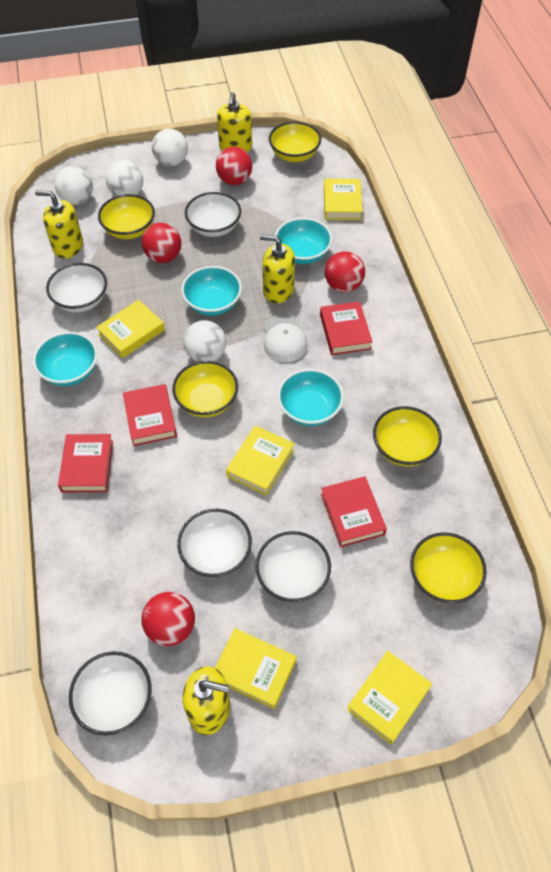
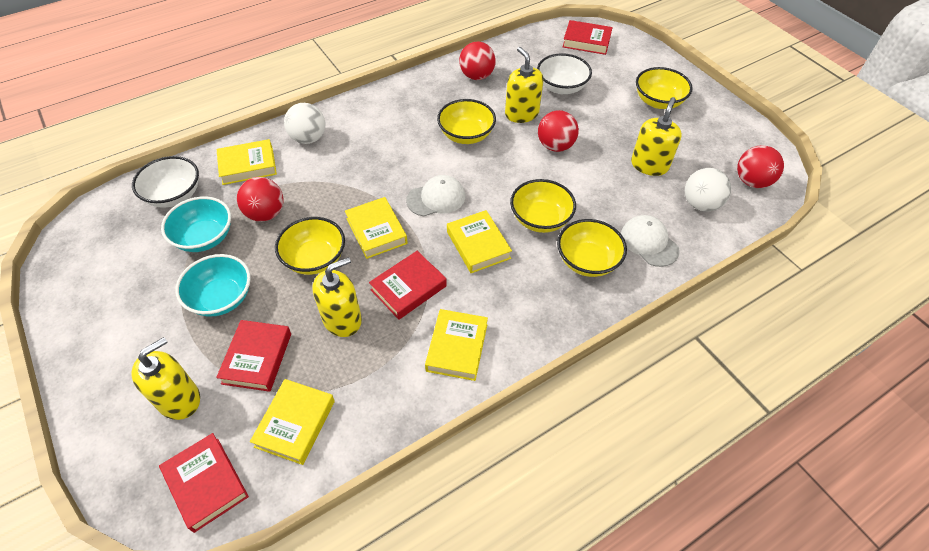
turquoise bowl: 4 -> 2
white ball: 4 -> 2
white bowl: 5 -> 2
white cap: 1 -> 2

